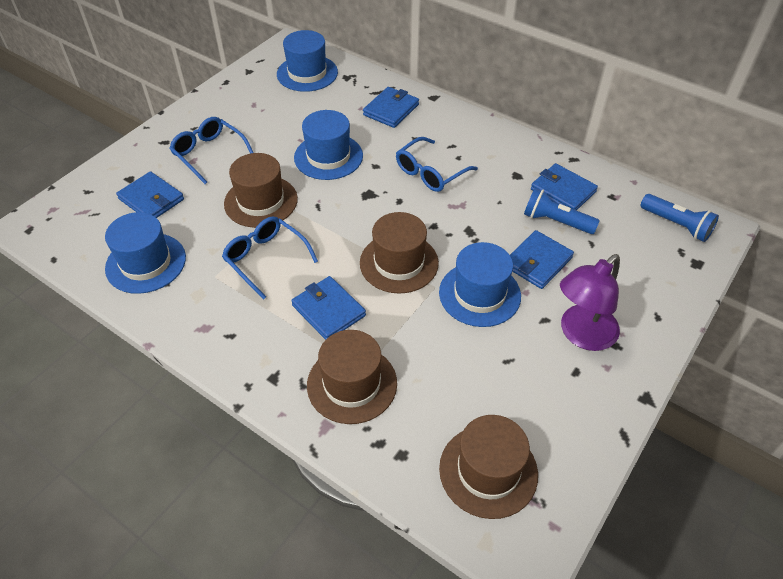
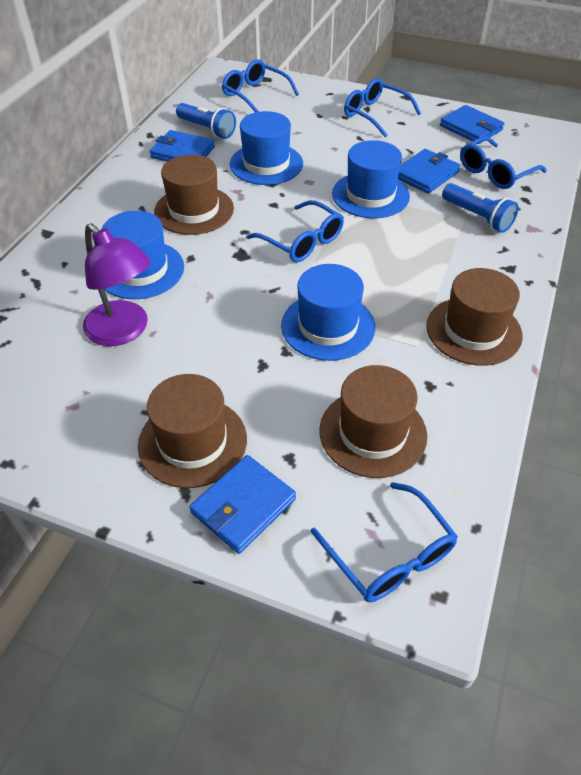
blue glasses: 3 -> 5
blue wallet: 5 -> 4

